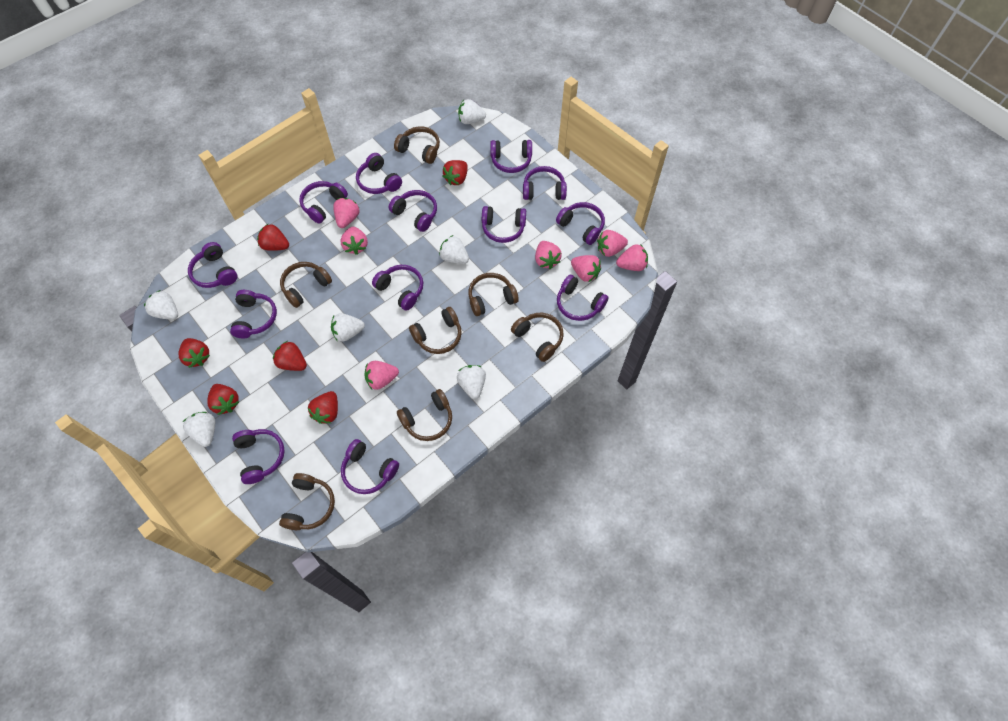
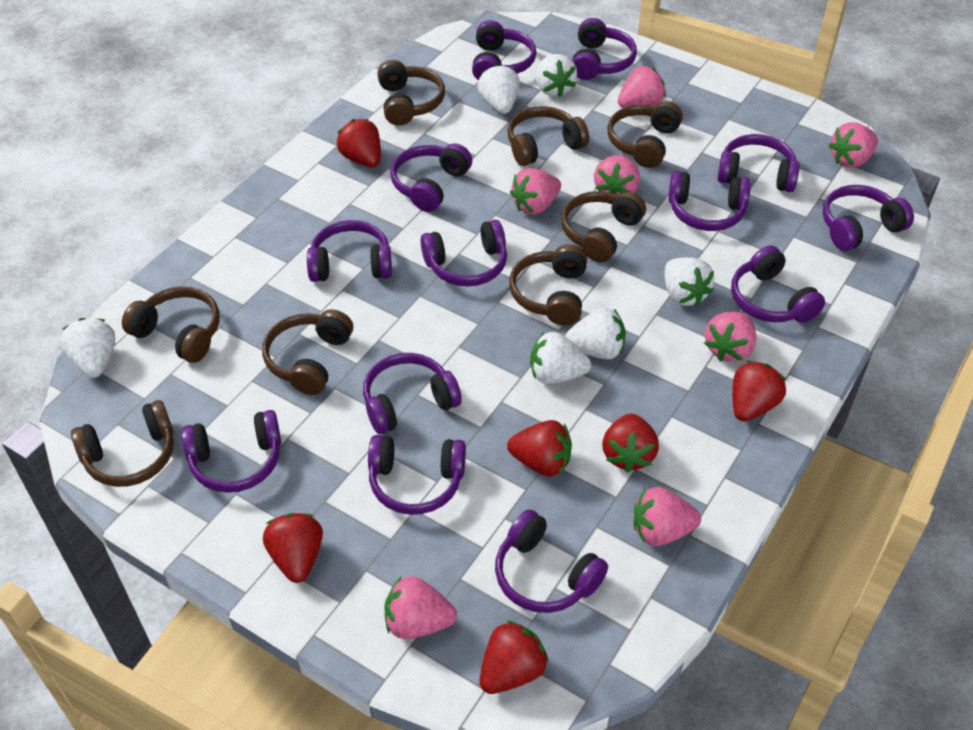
brown headphones: 7 -> 8

